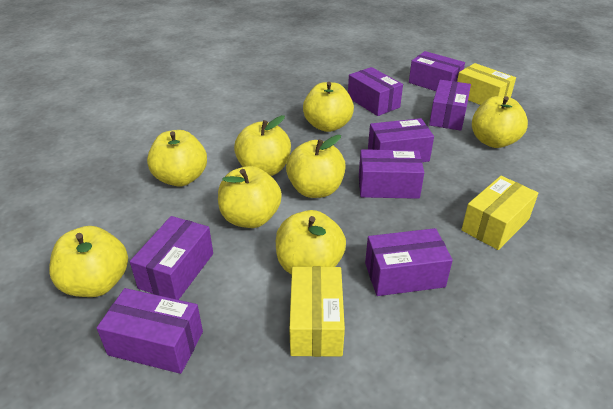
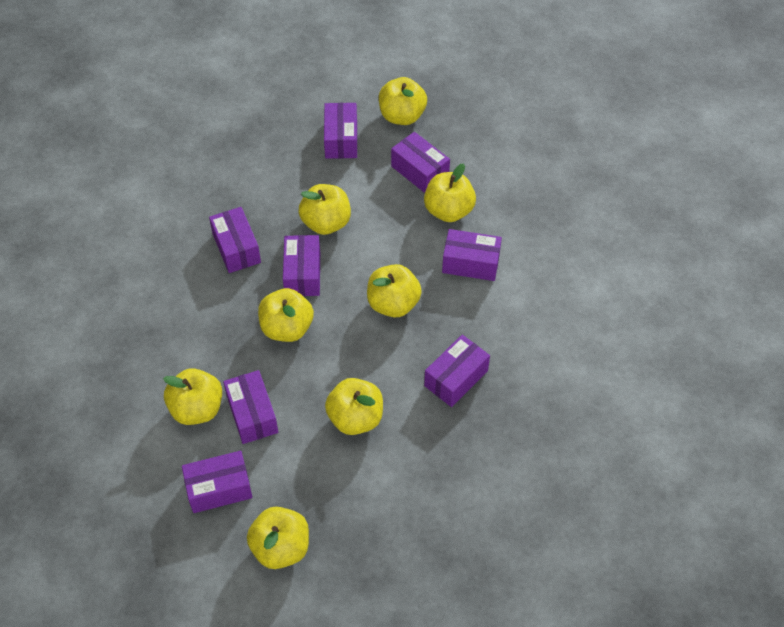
yellow box: 3 -> 0

